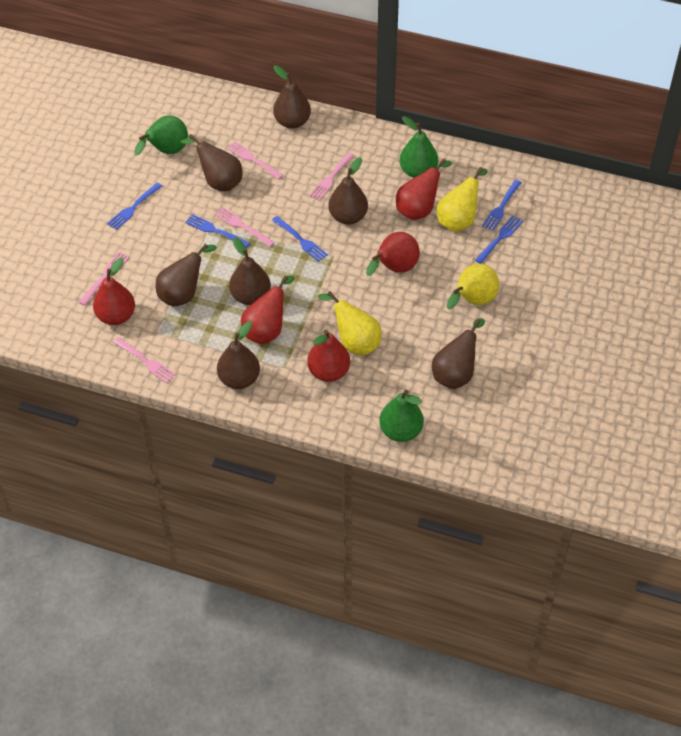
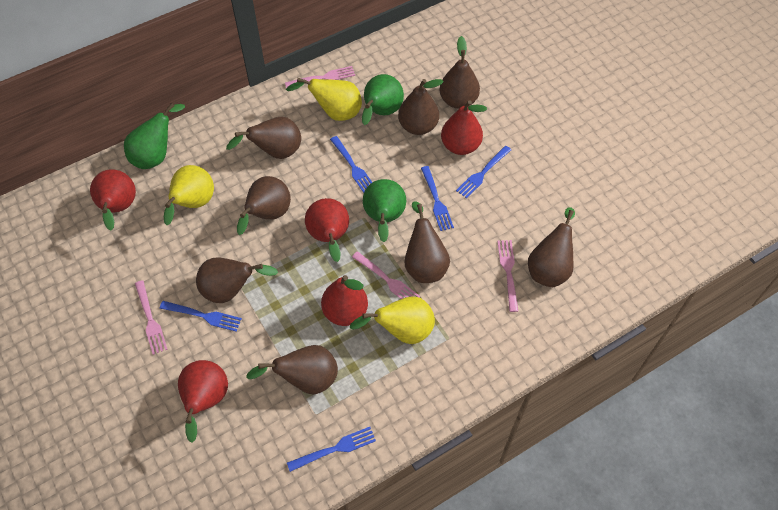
brown pear: 7 -> 8
pink fork: 5 -> 4

